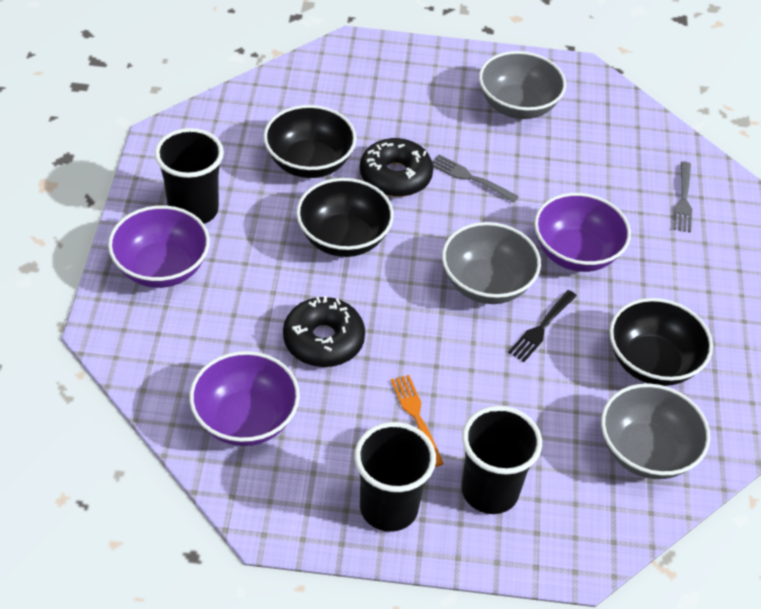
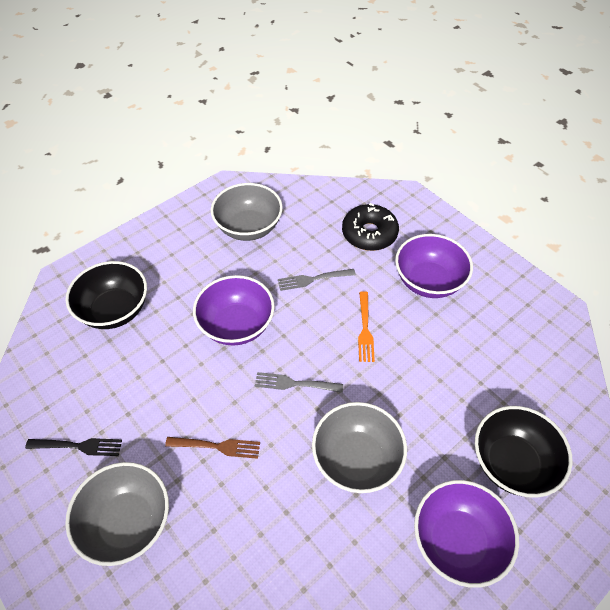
black bowl: 3 -> 2
black cup: 3 -> 0
black donut: 2 -> 1
brown fork: 0 -> 1

